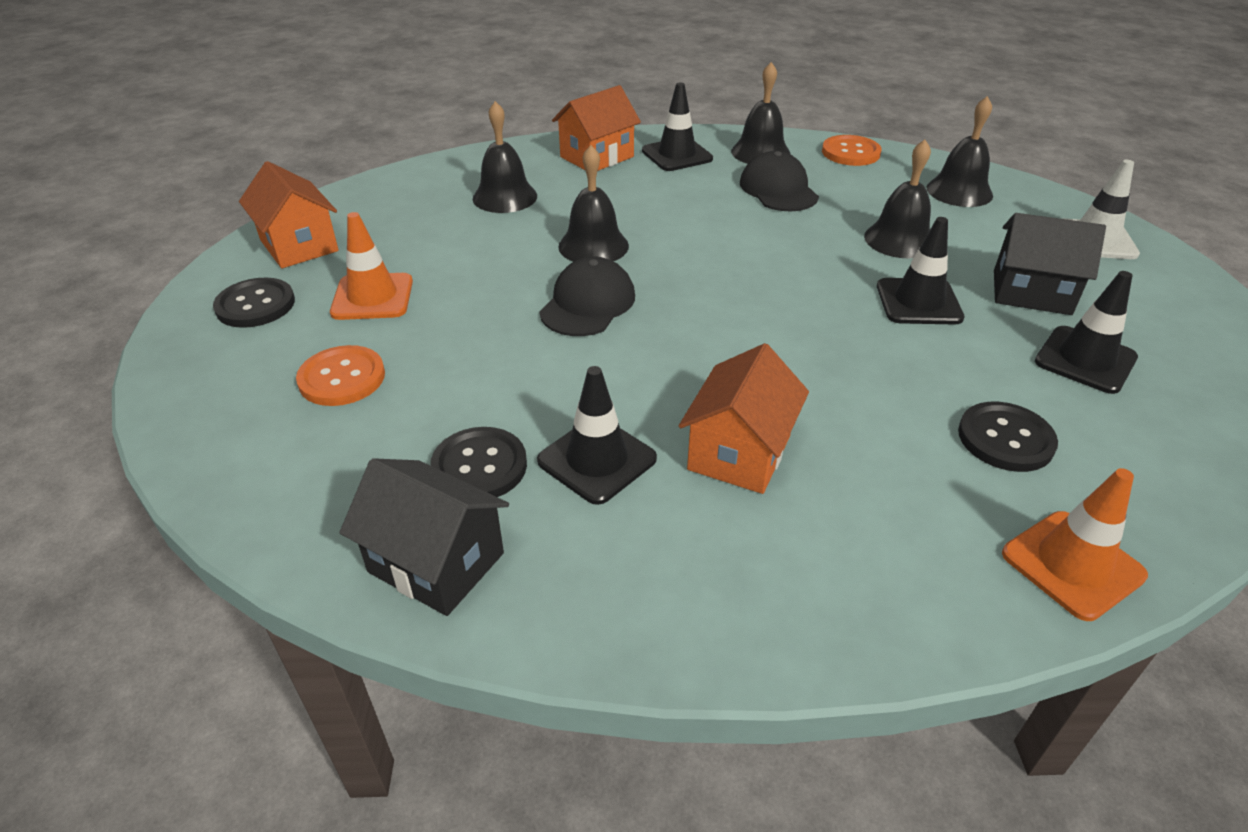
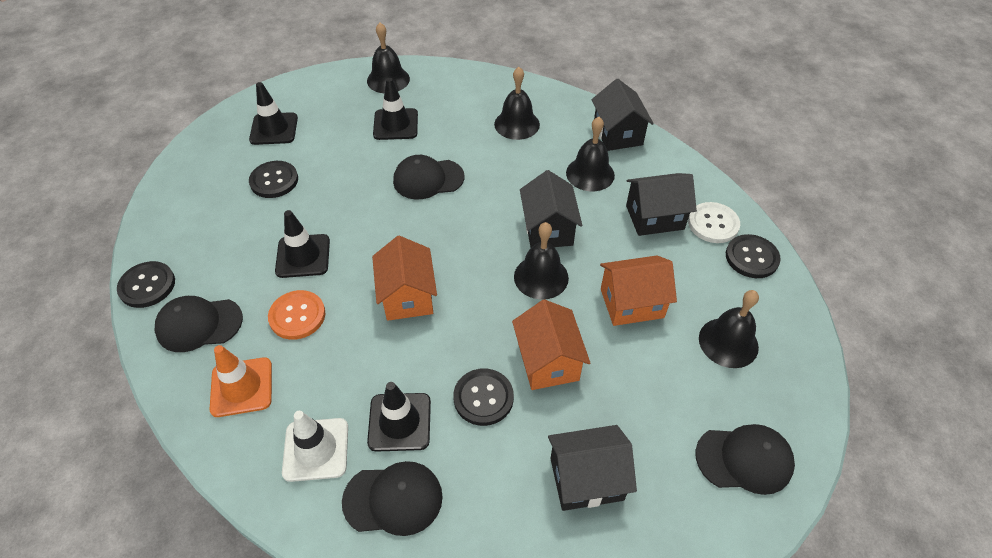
black button: 3 -> 4
black cap: 2 -> 4
black house: 2 -> 4
orange button: 2 -> 1
orange traffic cone: 2 -> 1
white button: 0 -> 1

